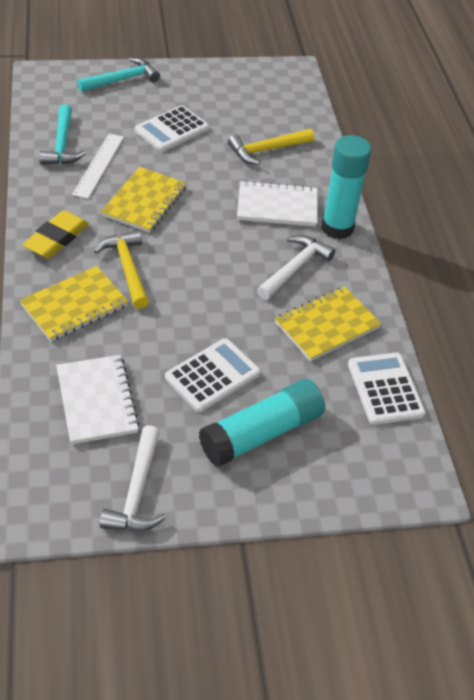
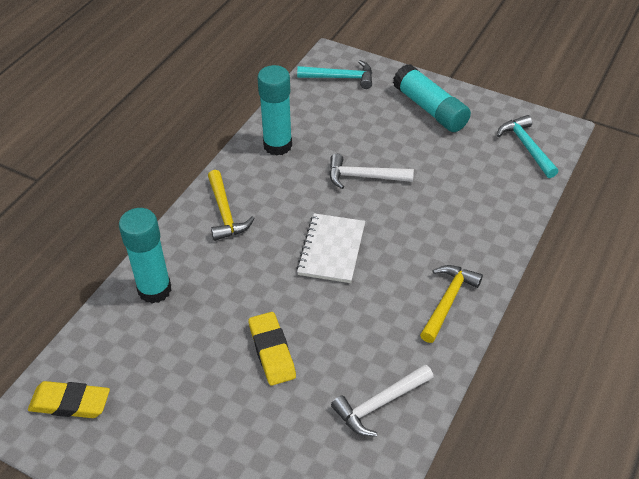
turquoise glue stick: 2 -> 3
white calculator: 3 -> 0
white notebook: 2 -> 1
white ruler: 1 -> 0
yellow eraser: 1 -> 2
yellow notebook: 3 -> 0

